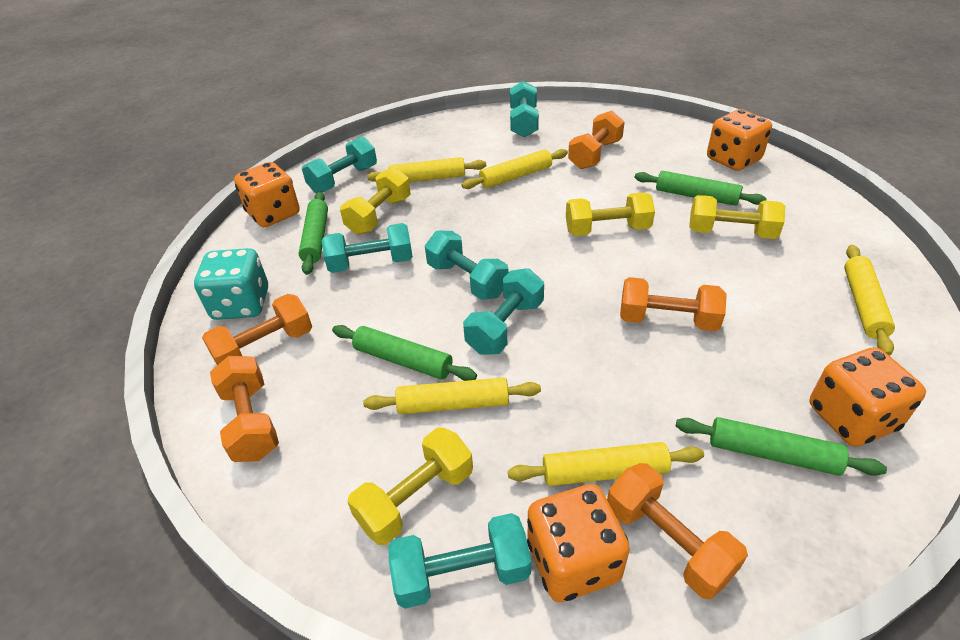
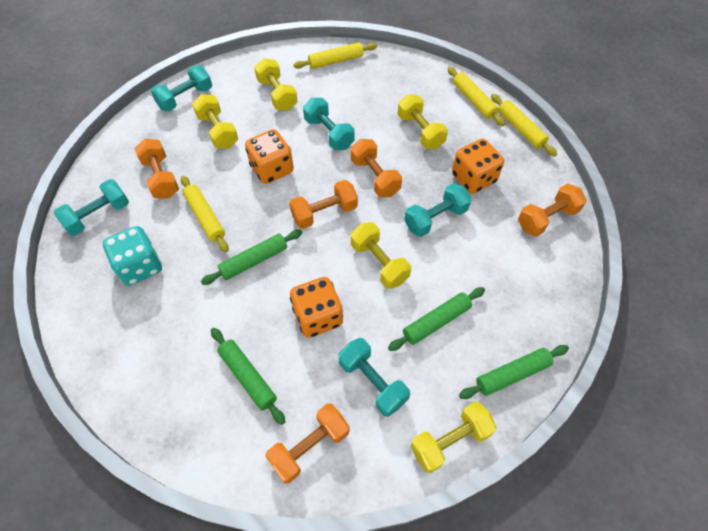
orange dice: 4 -> 3
turquoise dumbbell: 6 -> 5
yellow dumbbell: 4 -> 5
yellow rolling pin: 5 -> 4

